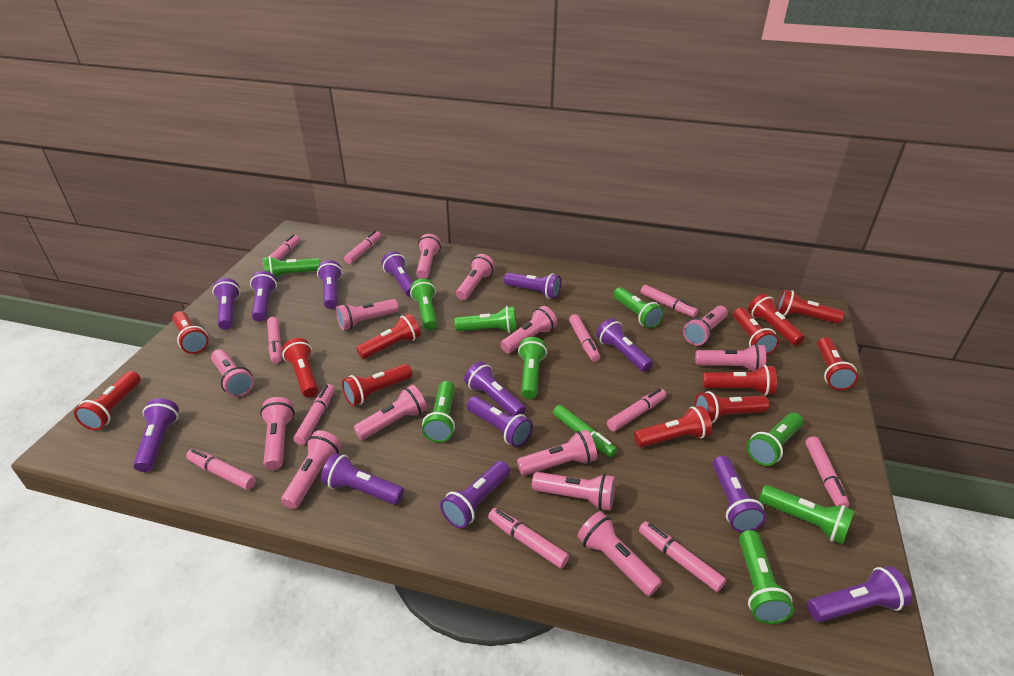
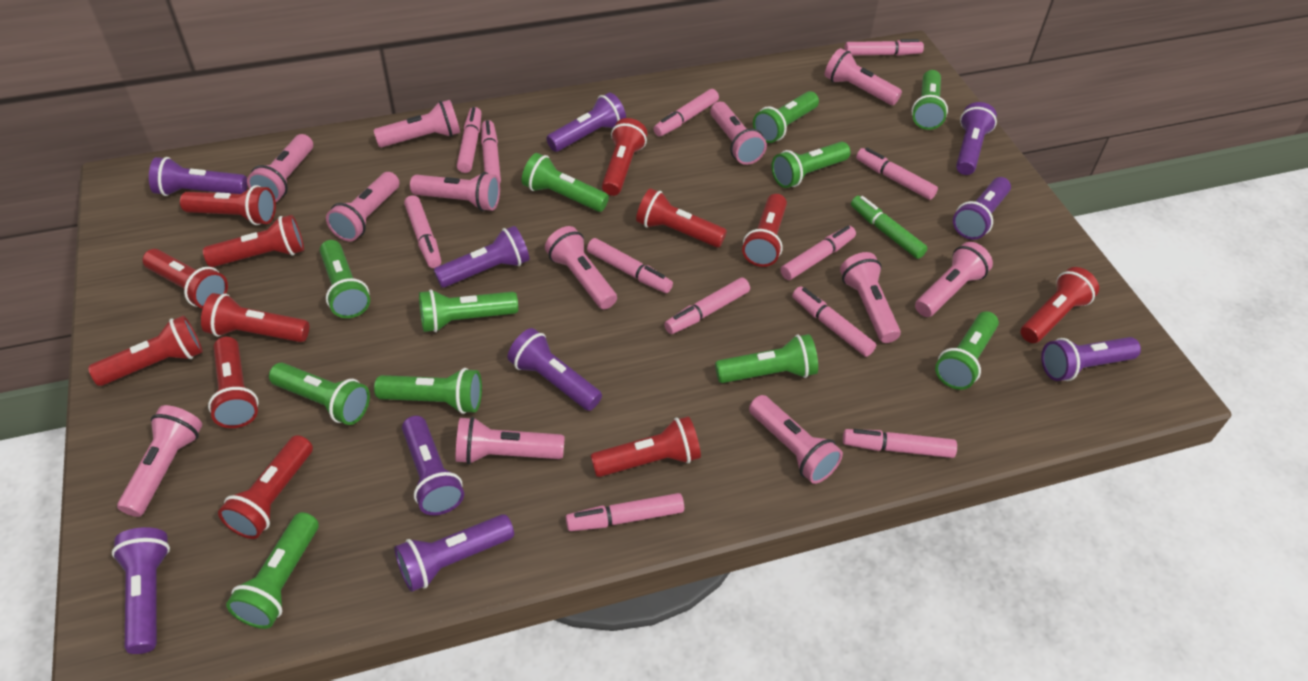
green flashlight: 9 -> 11
pink flashlight: 13 -> 12
pink marker: 11 -> 12
purple flashlight: 13 -> 10

